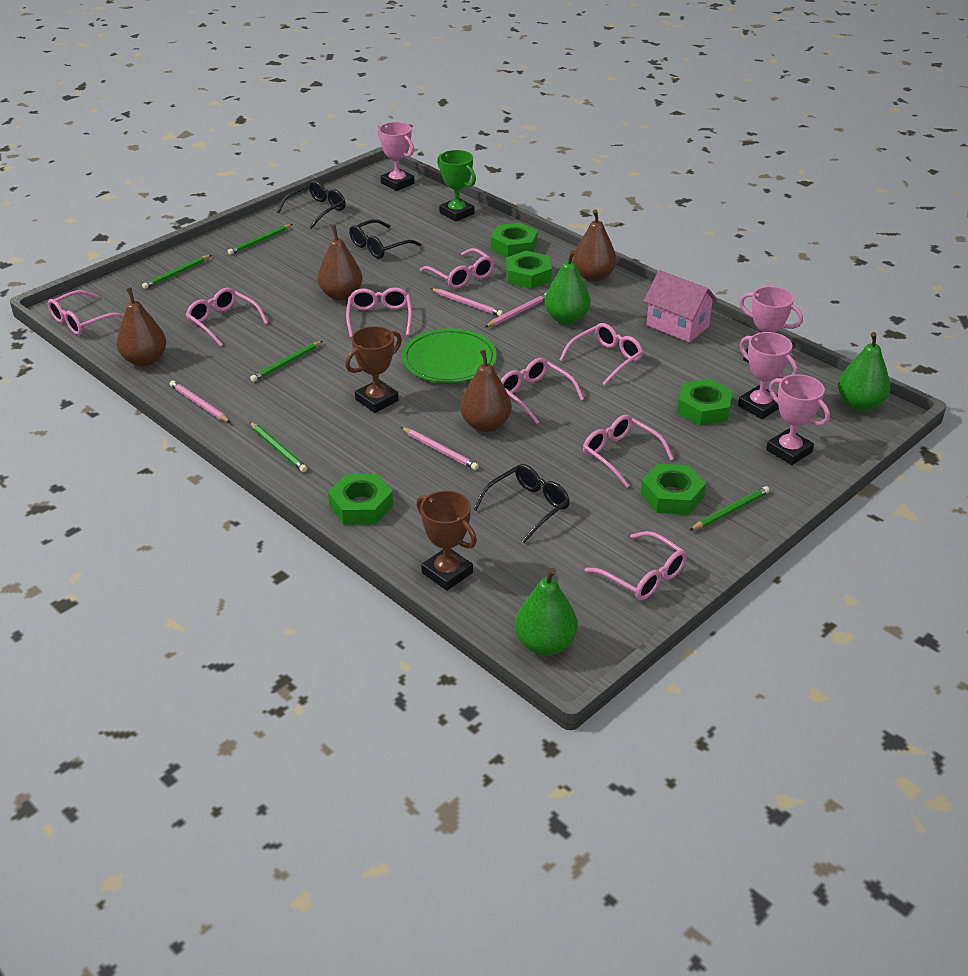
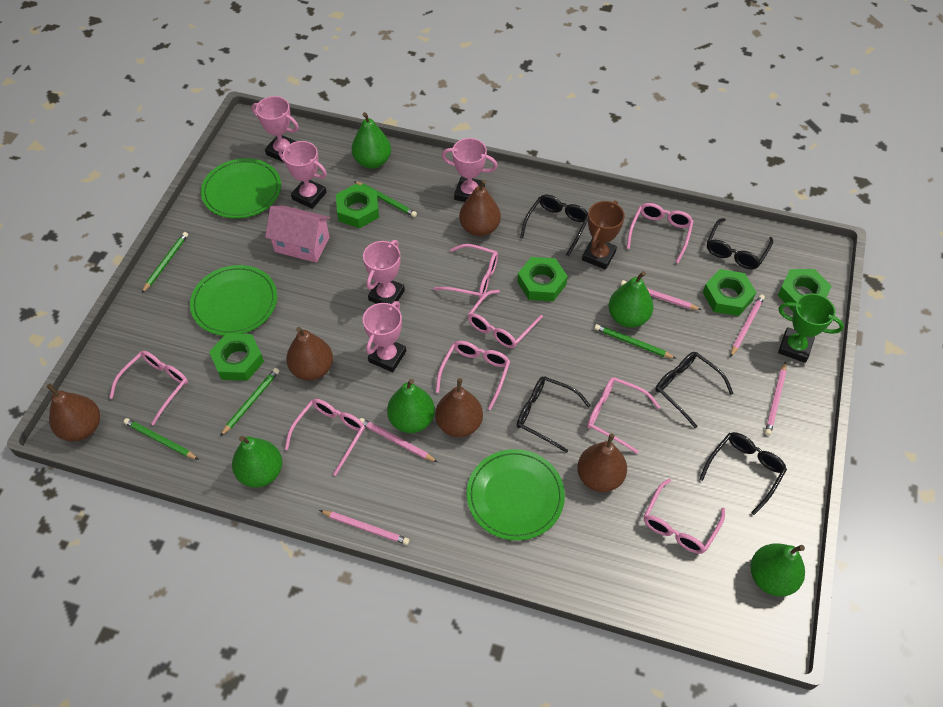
black glasses: 3 -> 5
brown pear: 4 -> 5
brown trophy: 2 -> 1
green pear: 3 -> 5
green plate: 1 -> 3
pink pencil: 4 -> 5
pink trophy: 4 -> 5

